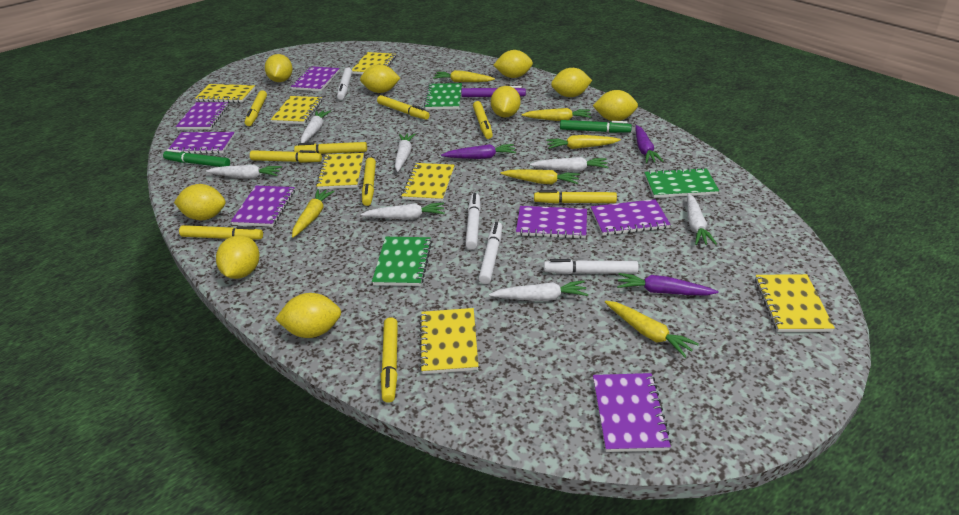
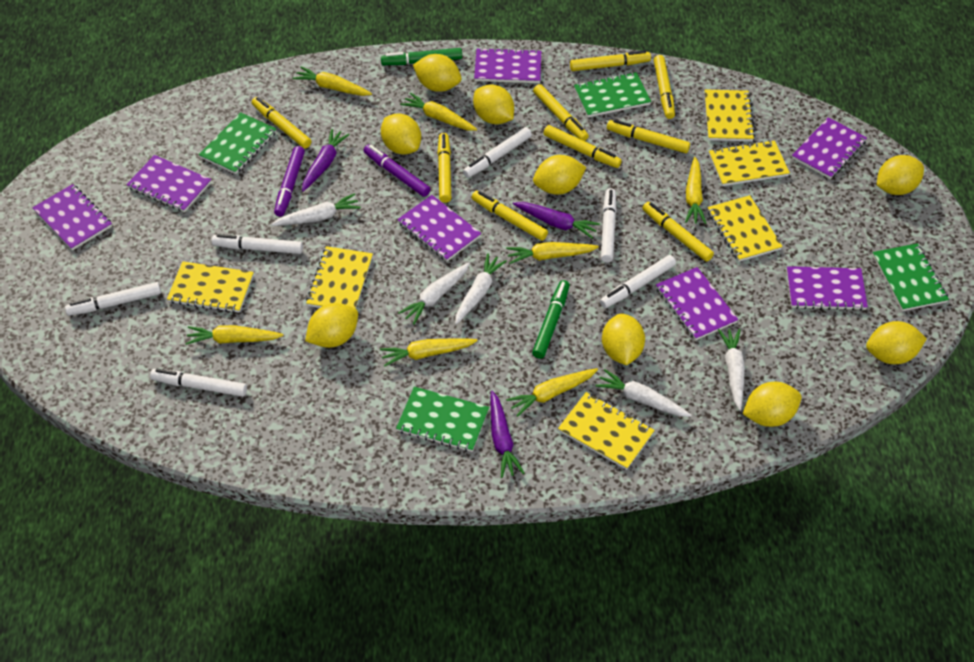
green notebook: 3 -> 4
purple marker: 1 -> 2
white carrot: 7 -> 5
white marker: 4 -> 6
yellow carrot: 6 -> 7
yellow notebook: 7 -> 6

